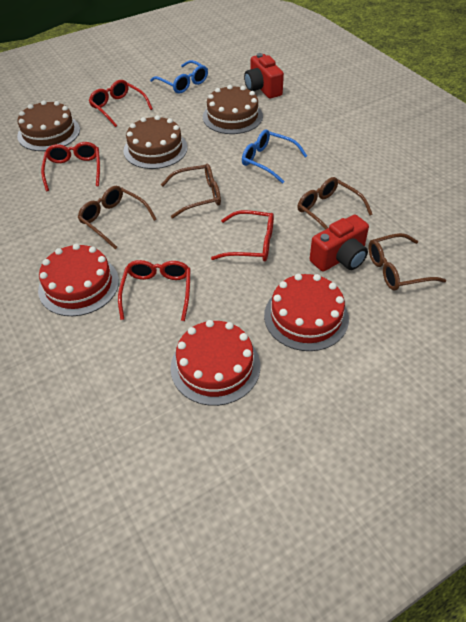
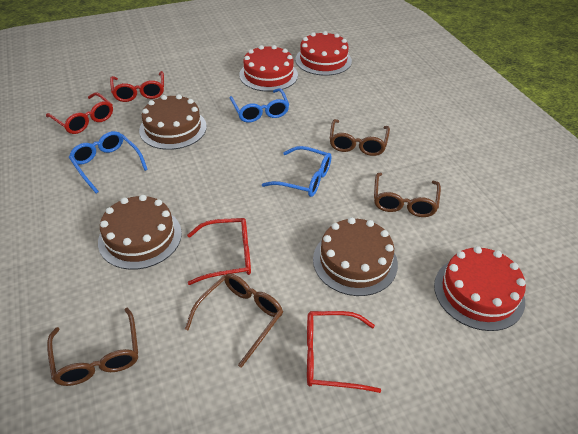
blue glasses: 2 -> 3
red camera: 2 -> 0

